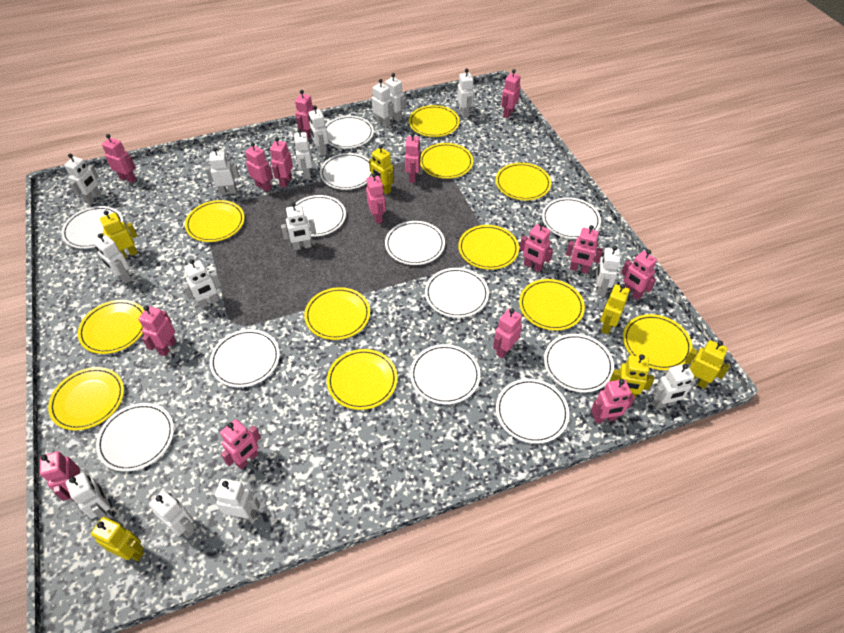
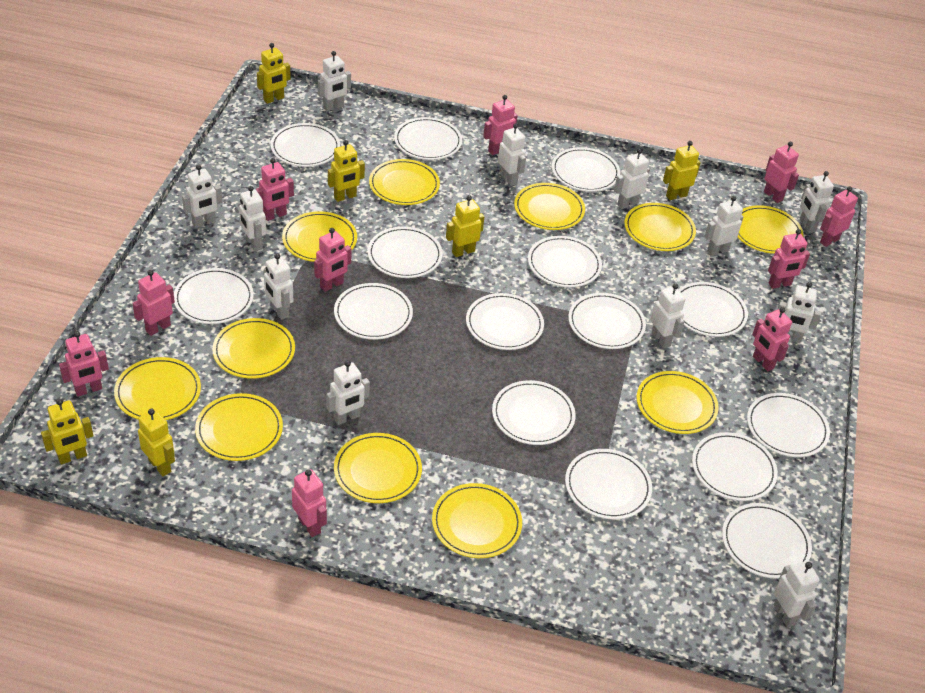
pink robot: 15 -> 10
white plate: 12 -> 15
white robot: 15 -> 12

